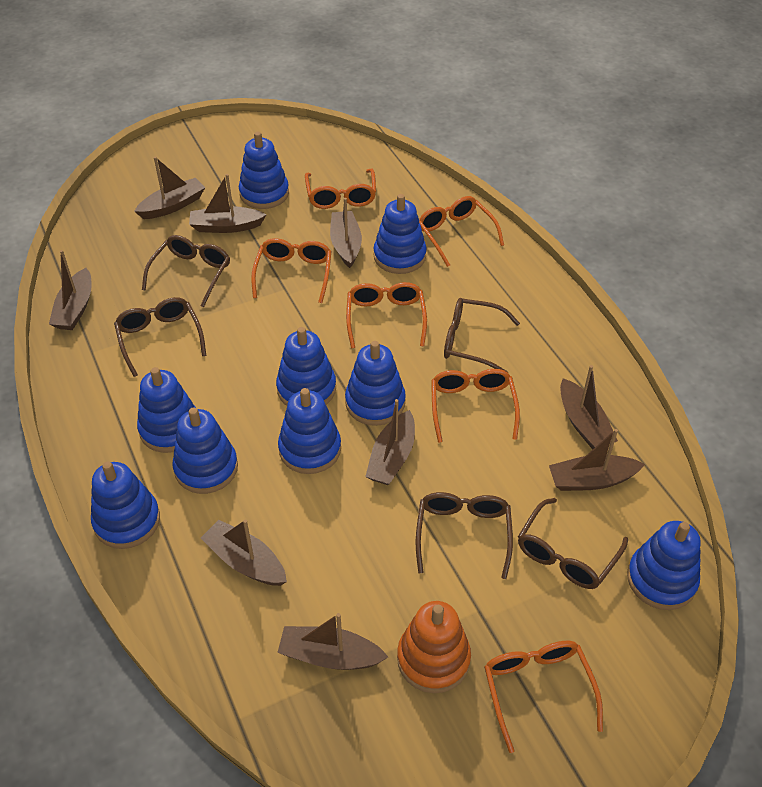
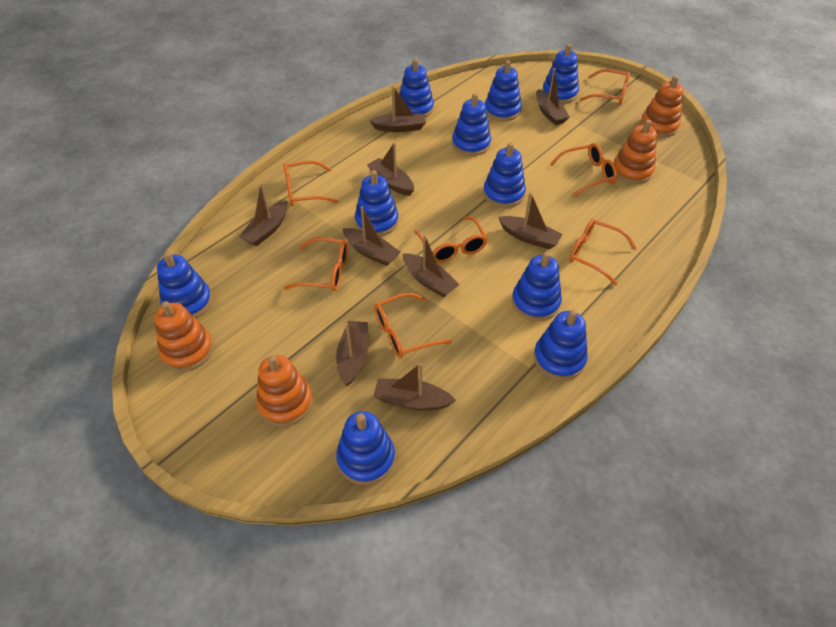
blue stacking toy: 9 -> 10
brown glasses: 5 -> 0
orange glasses: 6 -> 7
orange stacking toy: 1 -> 4

